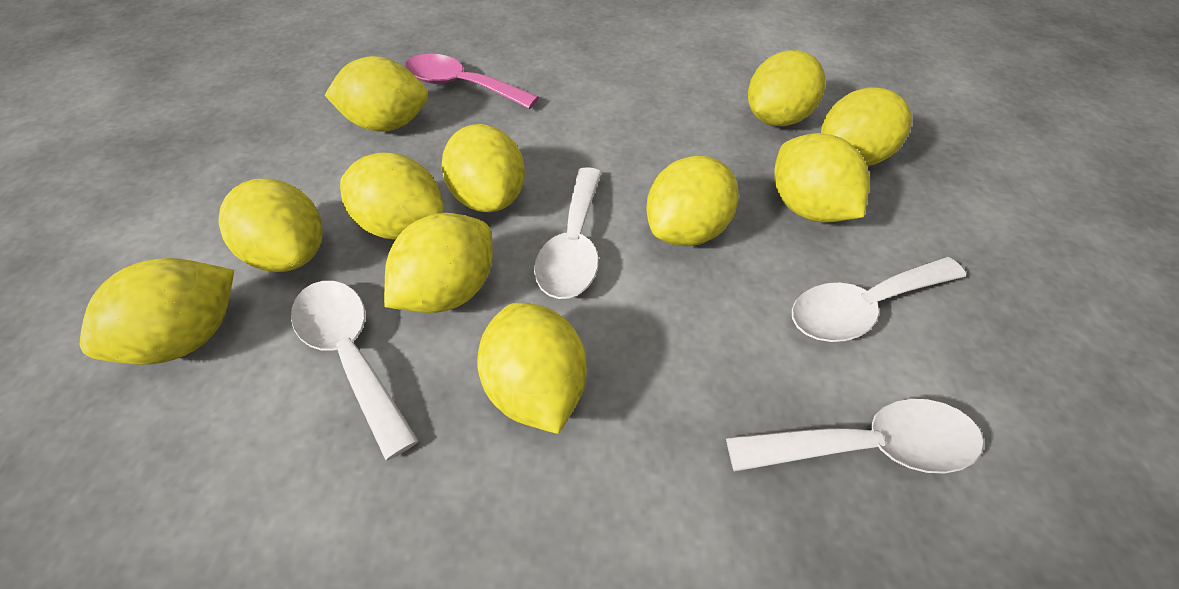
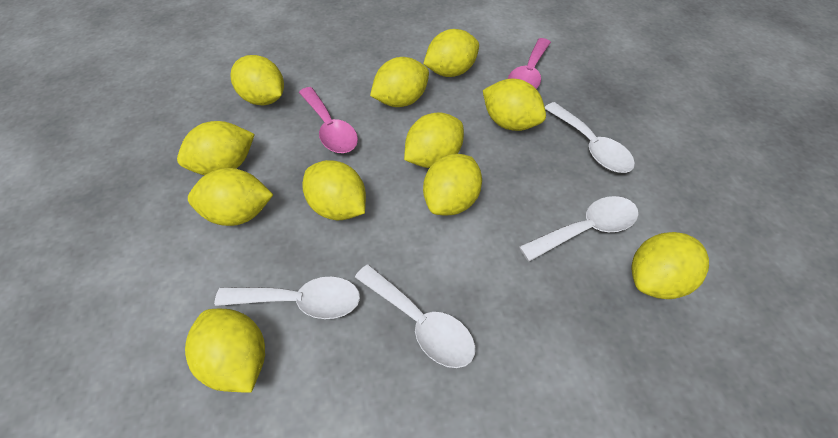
pink spoon: 1 -> 2

